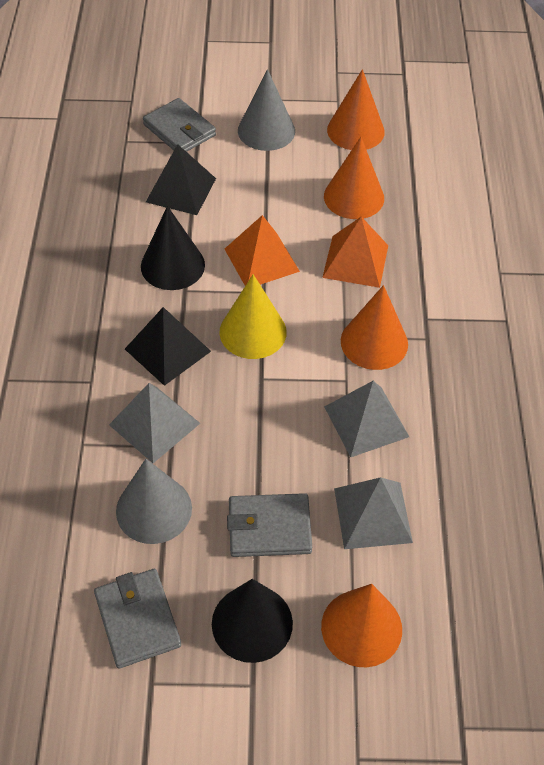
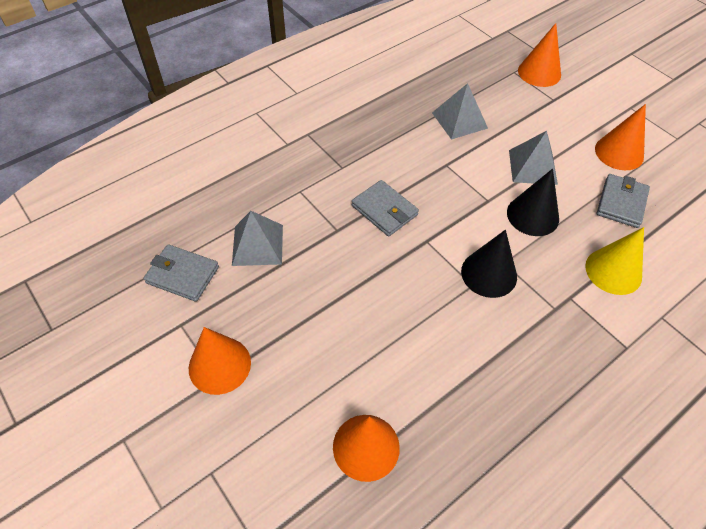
black pyramid: 2 -> 0
grey cone: 2 -> 0
orange pyramid: 2 -> 0

